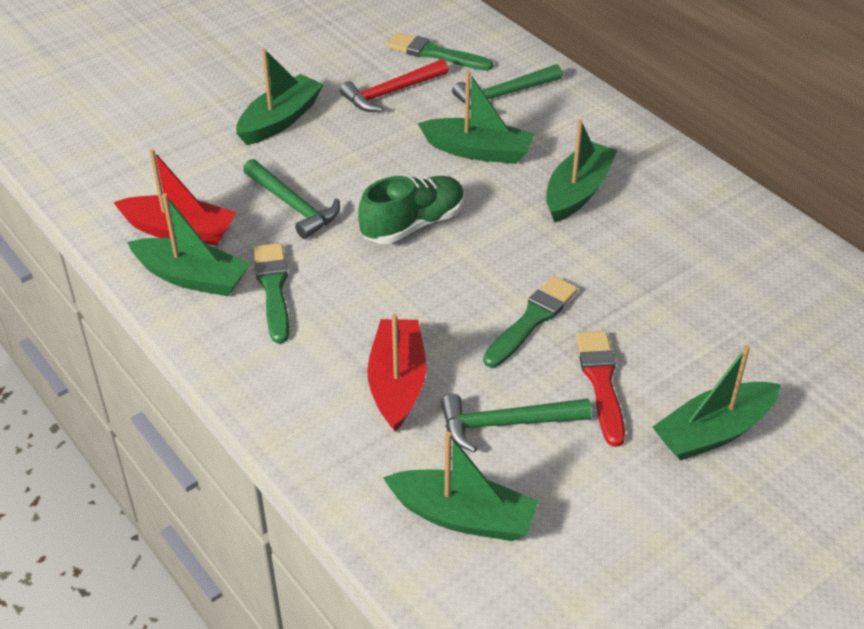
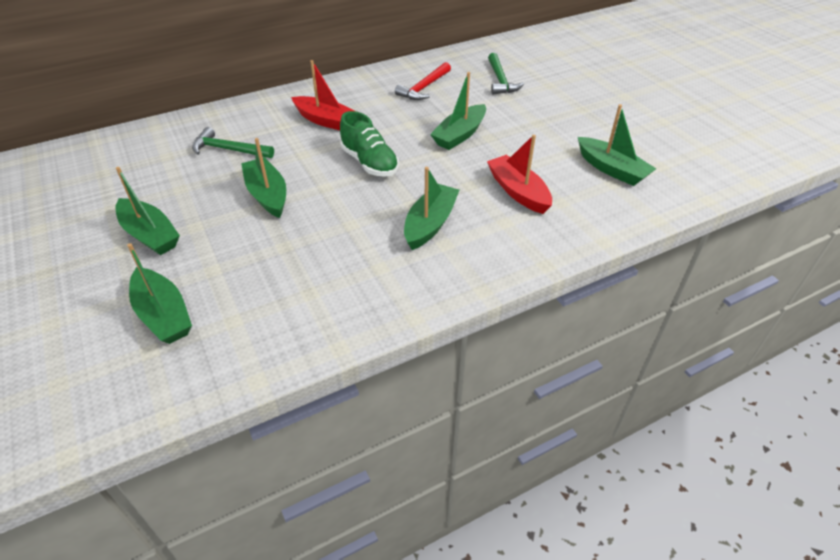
green brush: 3 -> 0
green hammer: 3 -> 2
red brush: 1 -> 0

